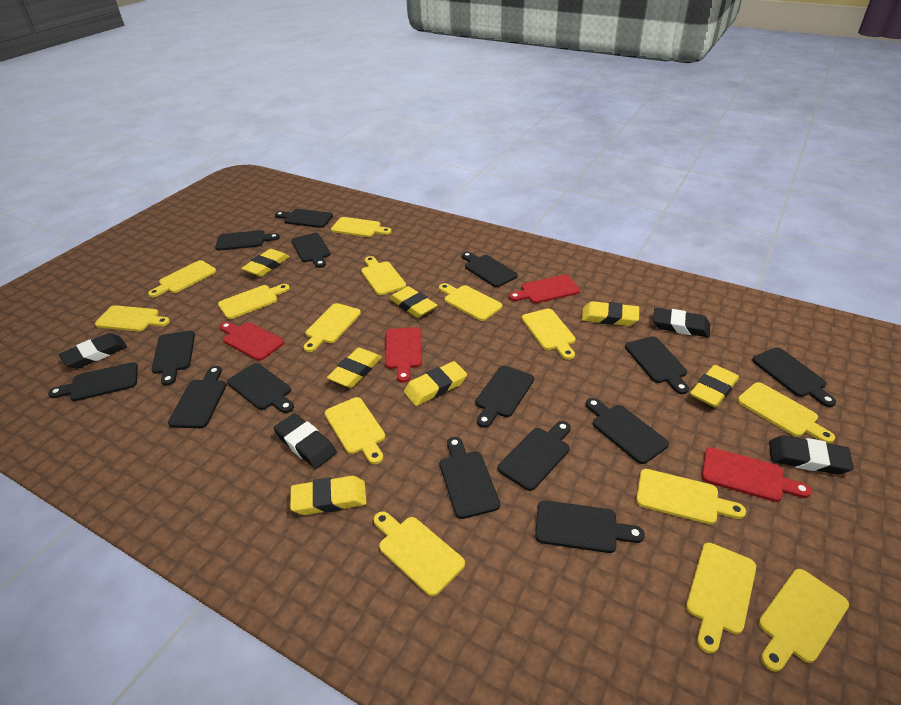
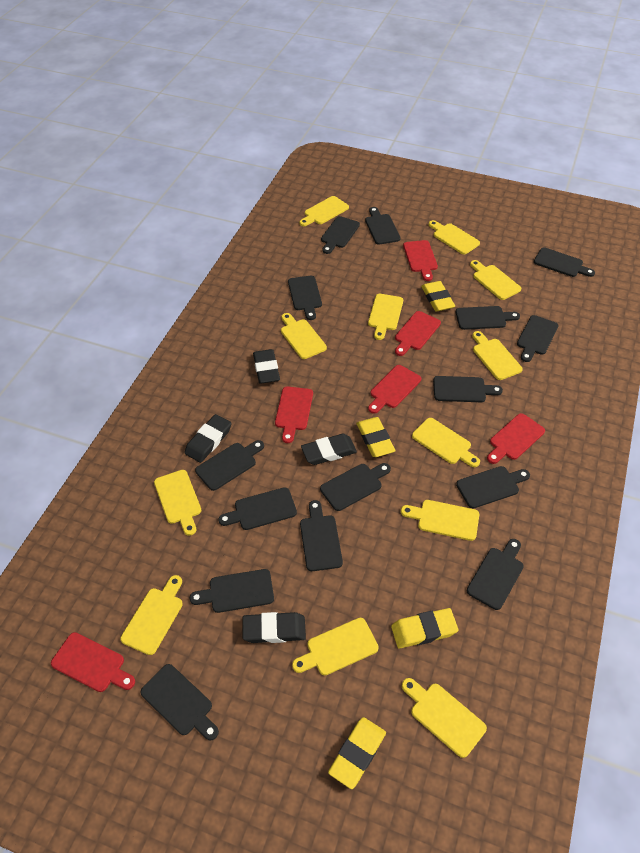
red cutting board: 4 -> 6
yellow cutting board: 14 -> 12
yellow eraser: 7 -> 4

